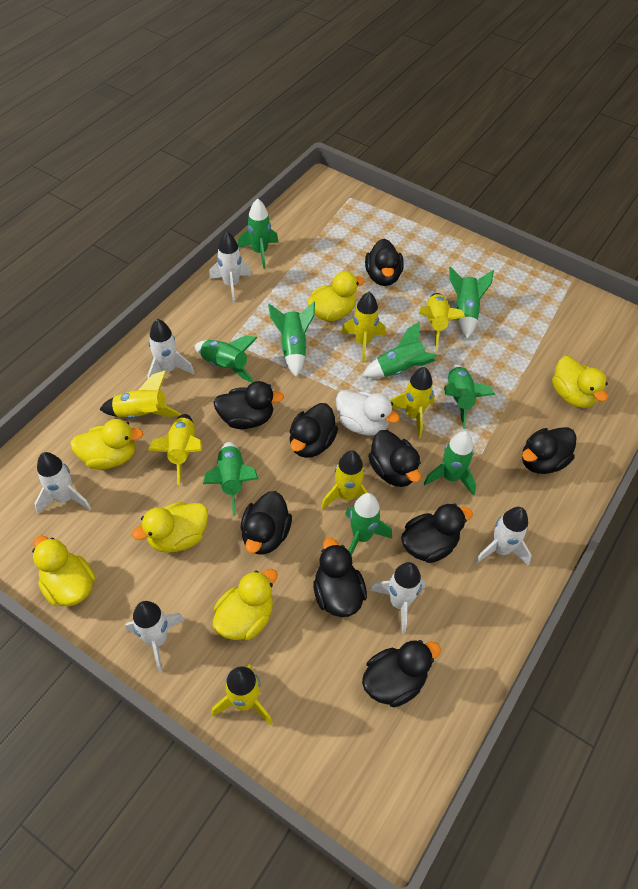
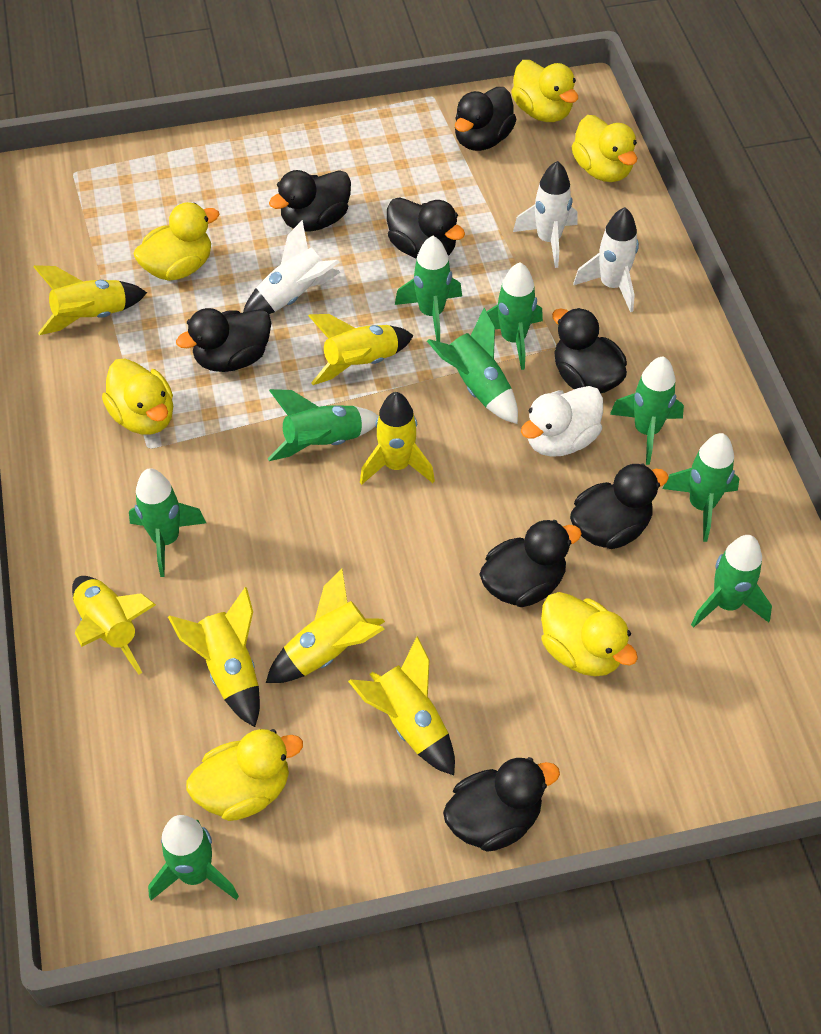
black duck: 9 -> 8
white rocket: 6 -> 3

